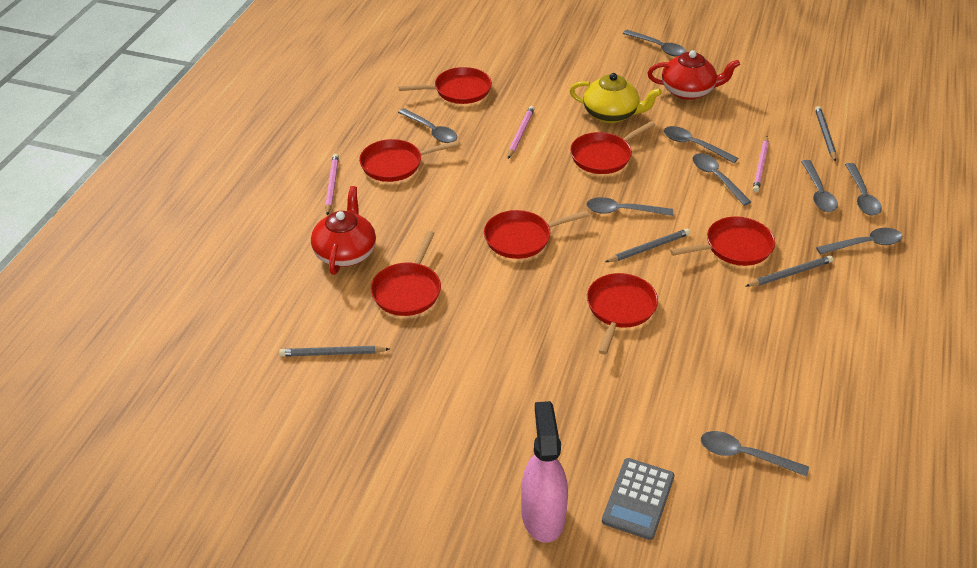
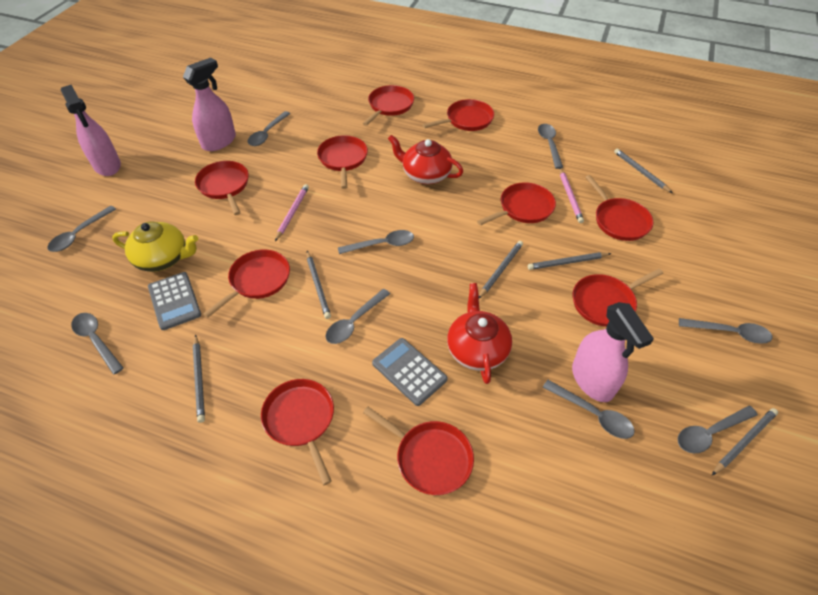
grey calculator: 1 -> 2
grey pencil: 4 -> 6
pink pencil: 3 -> 2
pink spray bottle: 1 -> 3
red pan: 7 -> 10

